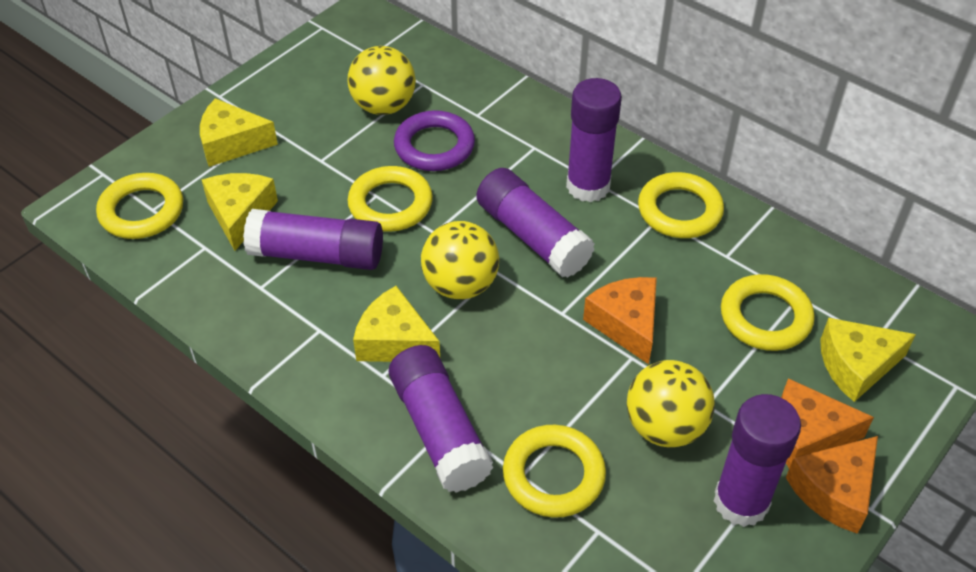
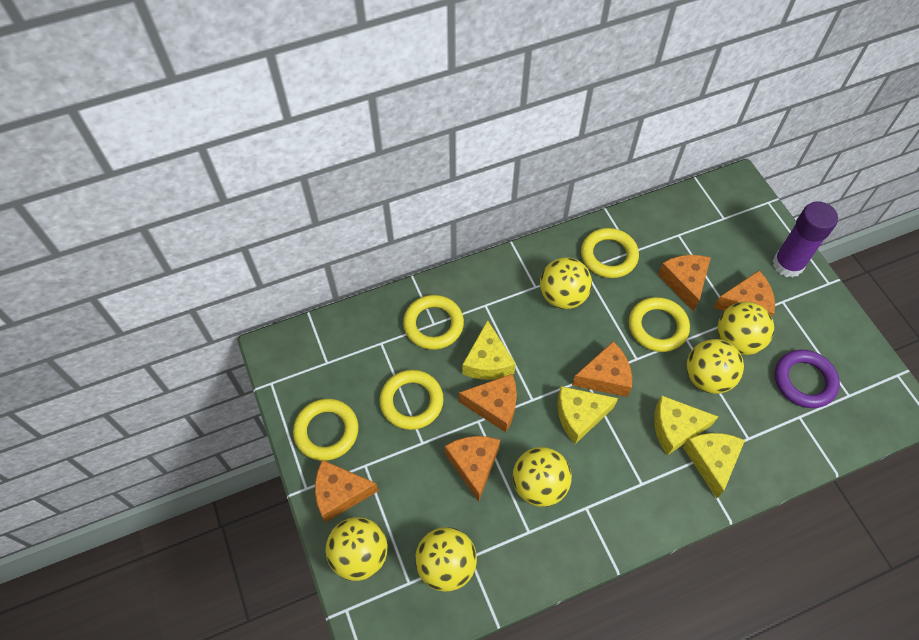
orange cheese: 3 -> 6
purple glue stick: 5 -> 1
yellow ball: 3 -> 6

